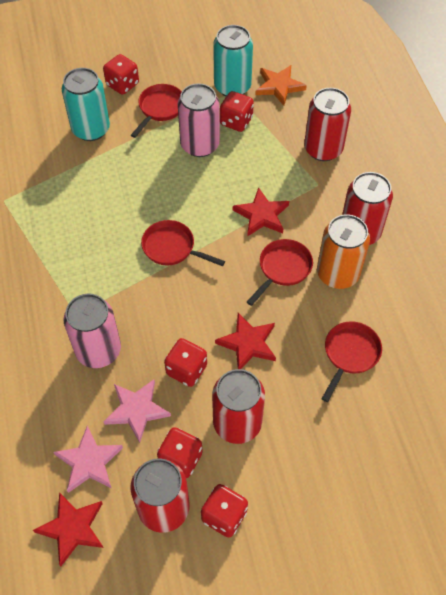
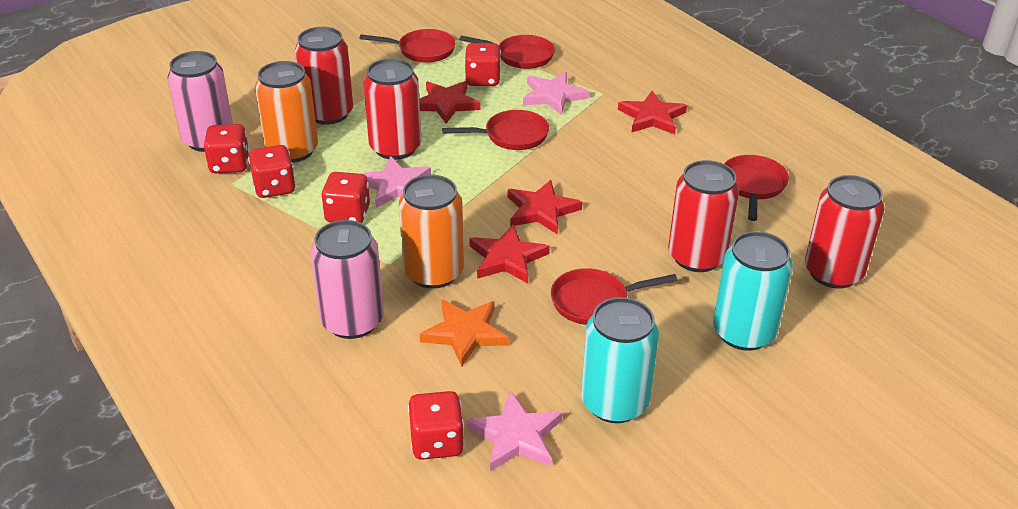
orange can: 1 -> 2
pink star: 2 -> 3
red pan: 4 -> 5
red star: 3 -> 4

